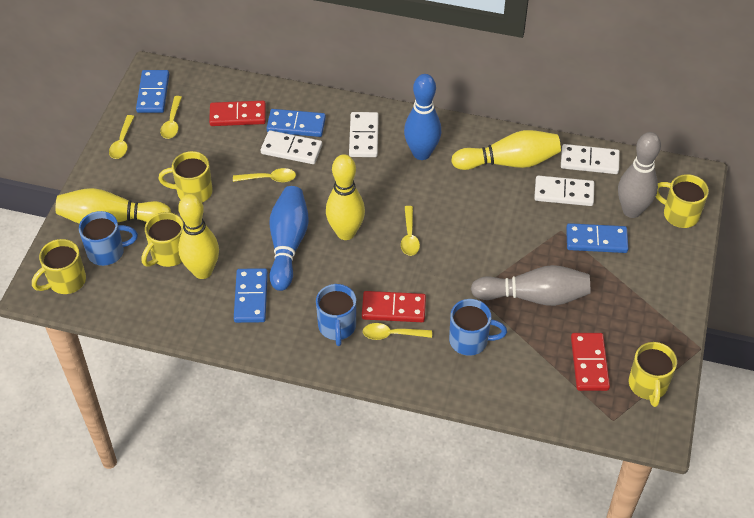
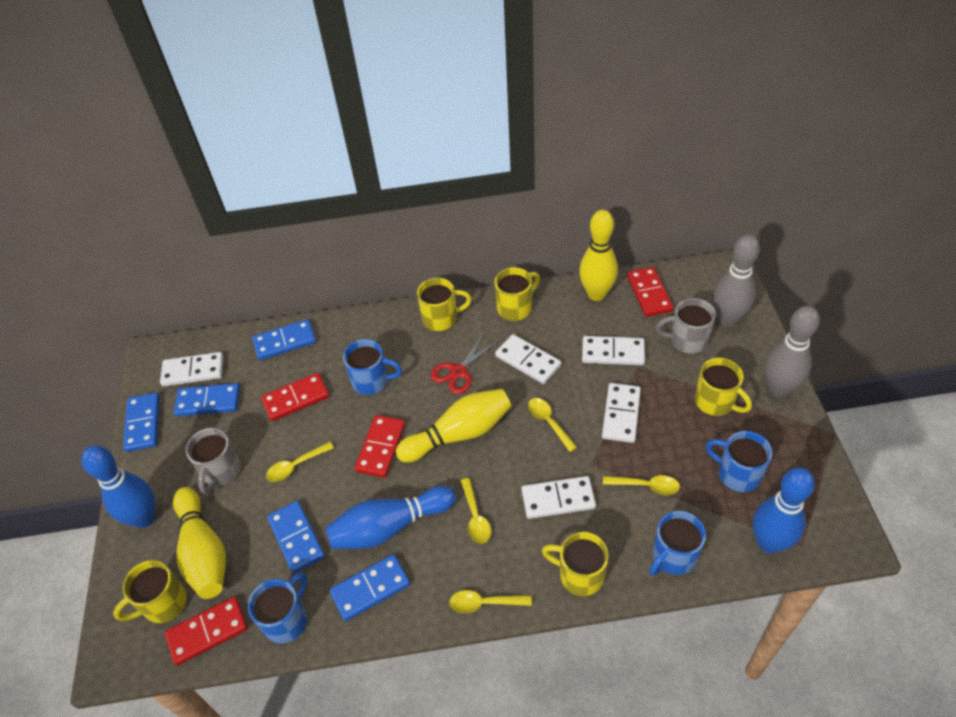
blue bowling pin: 2 -> 3
blue domino: 4 -> 5
blue mug: 3 -> 4
grey mug: 0 -> 2
red domino: 3 -> 4
red scissors: 0 -> 1
white domino: 4 -> 5
yellow bowling pin: 4 -> 3

